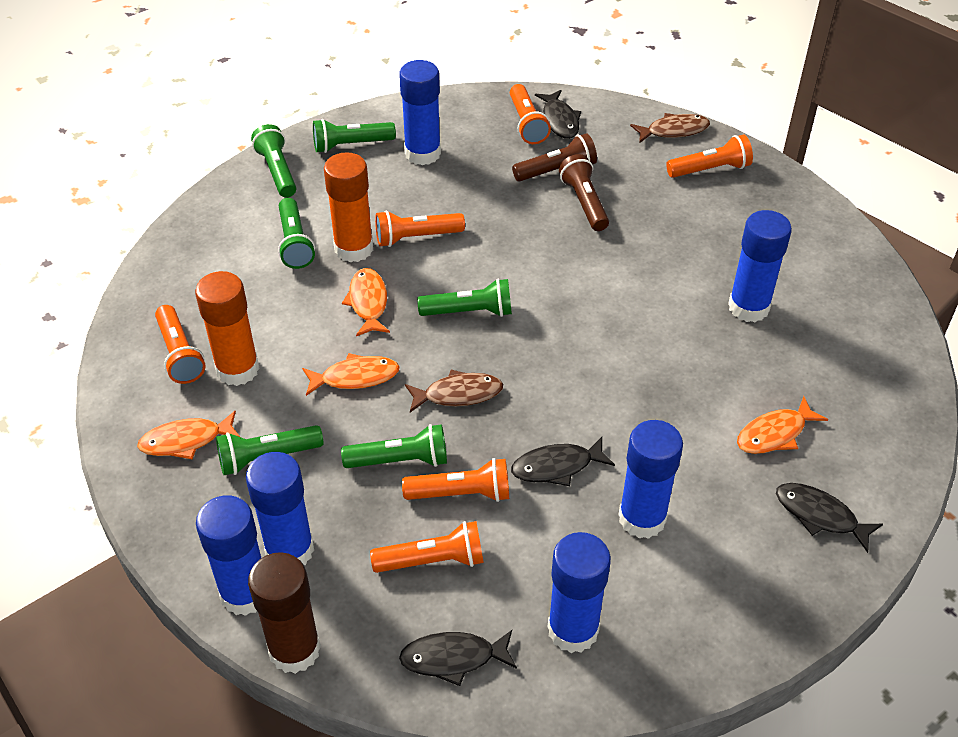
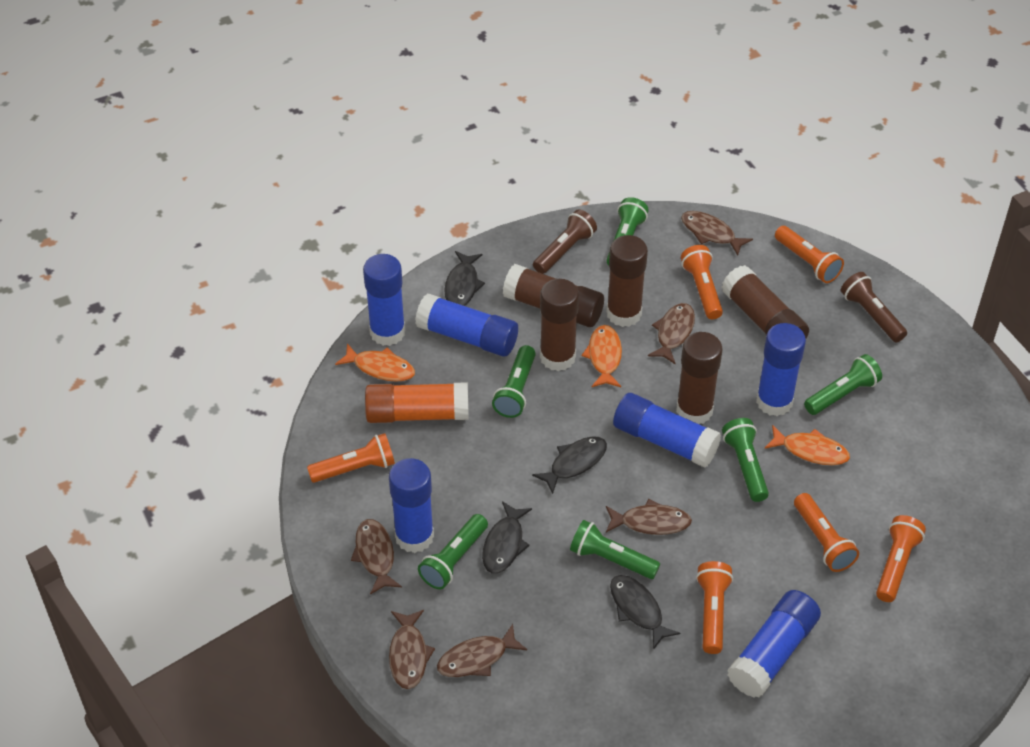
brown fish: 2 -> 6
brown glue stick: 1 -> 5
orange fish: 4 -> 3
orange glue stick: 2 -> 1

